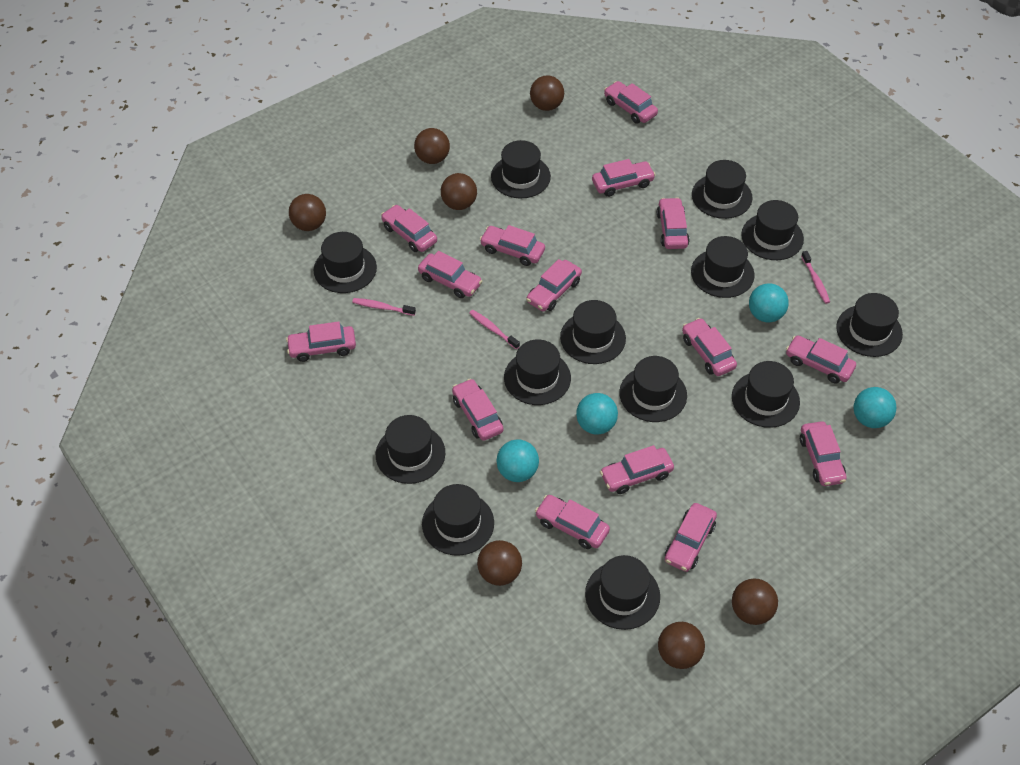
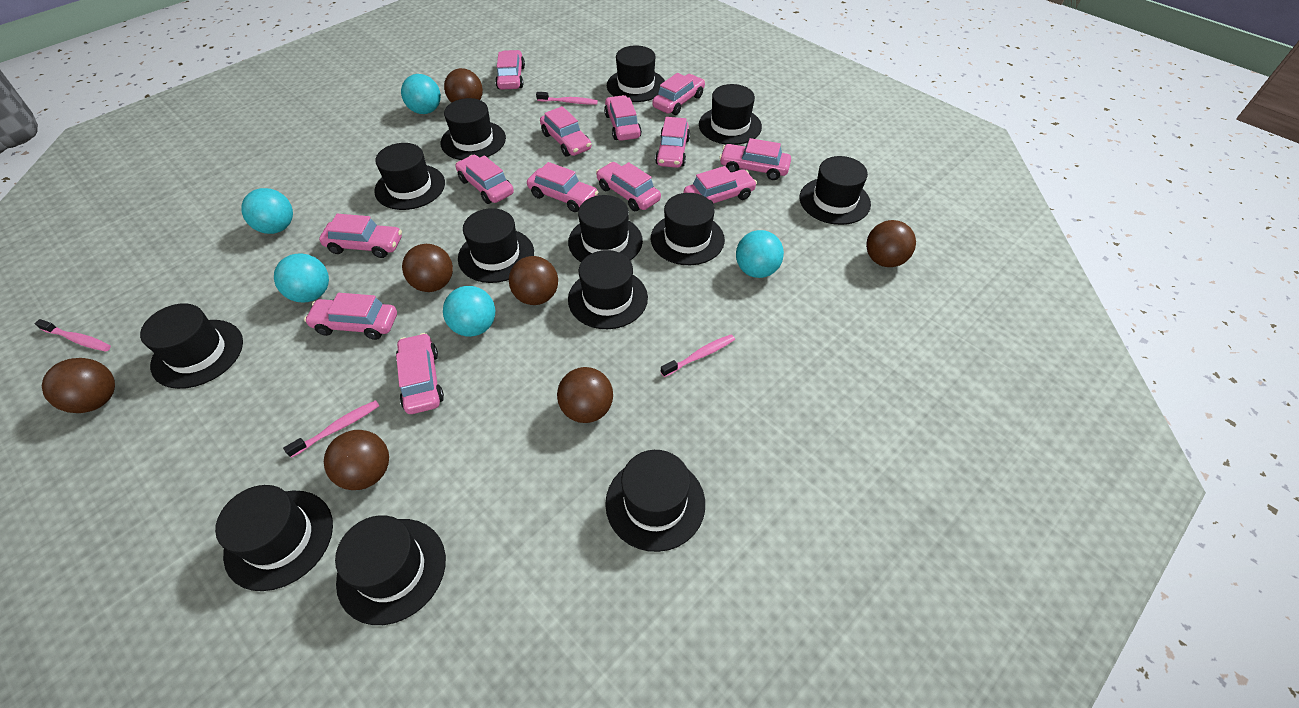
pink car: 15 -> 13
pink toothbrush: 3 -> 4
turquoise ball: 4 -> 5

